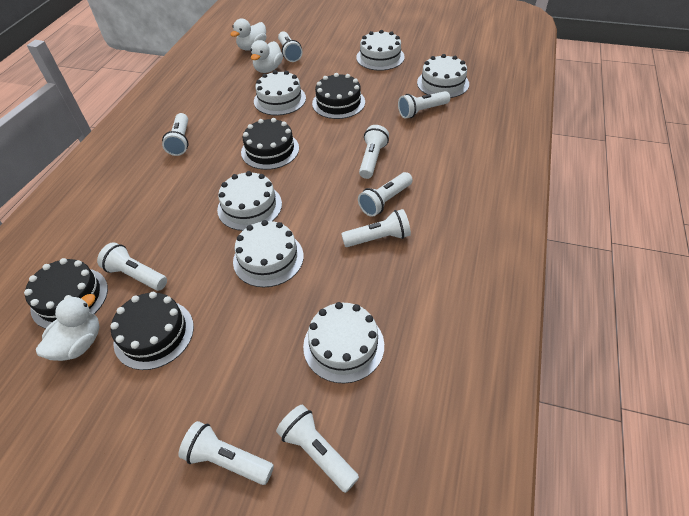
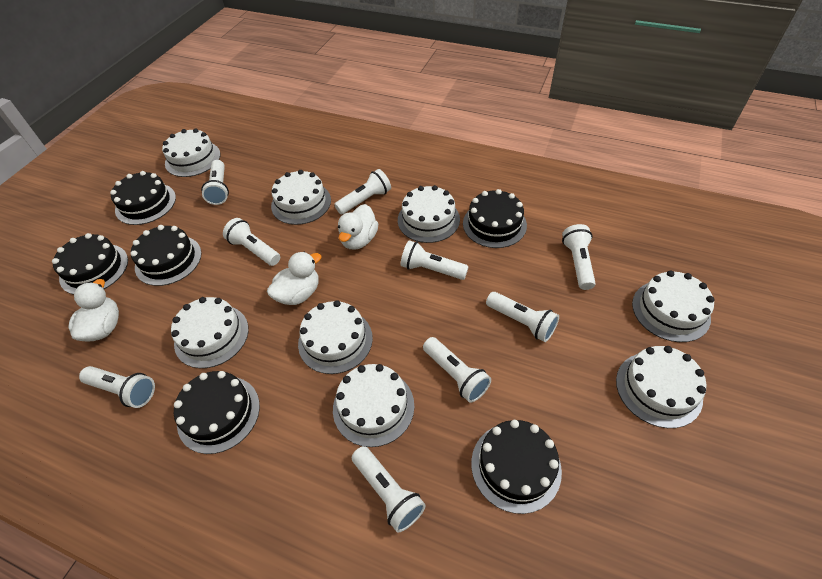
black cake: 4 -> 6
white cake: 6 -> 8

